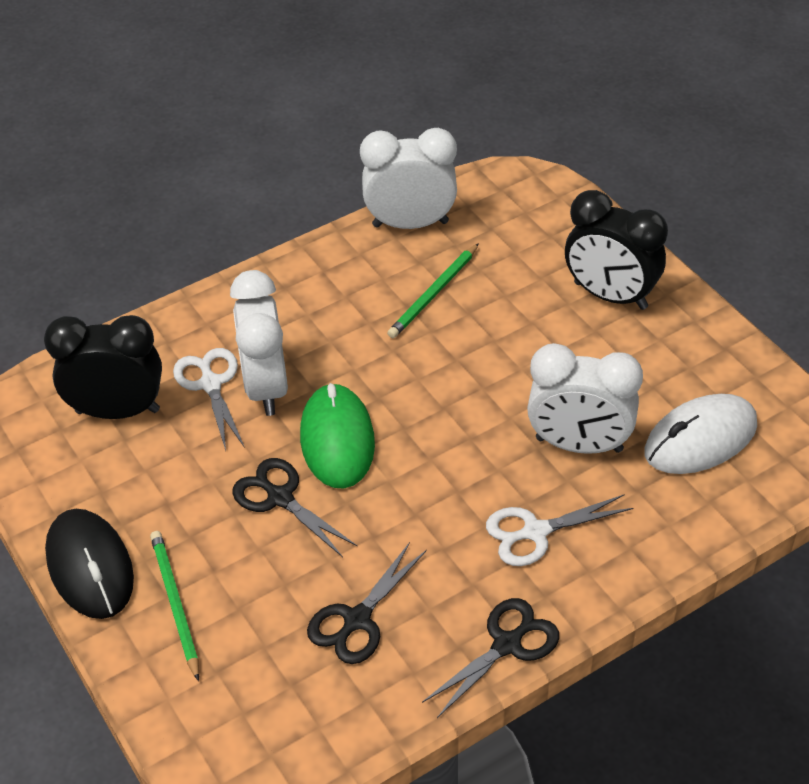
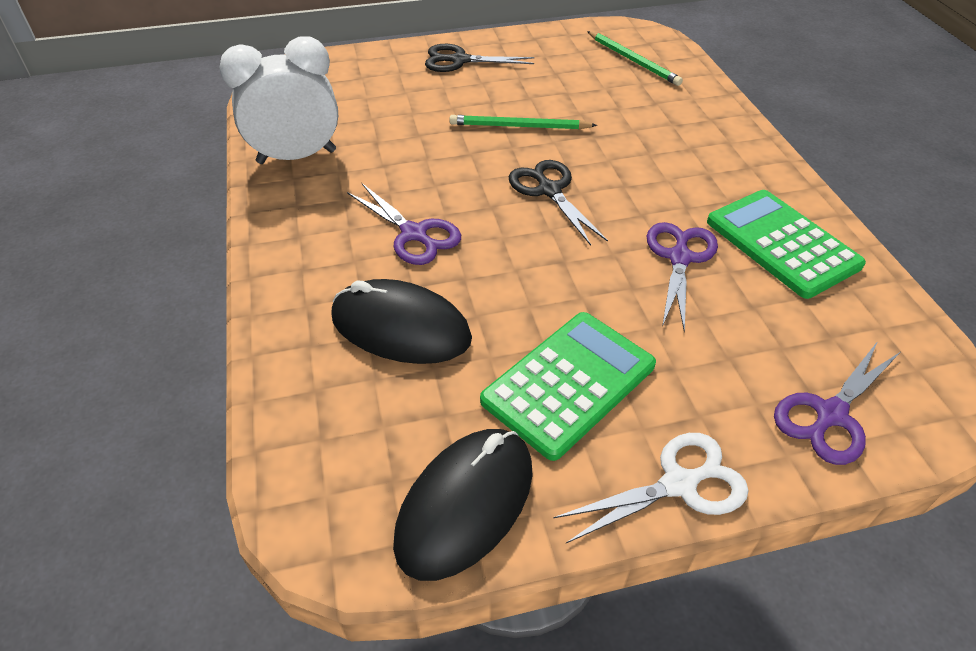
black clock: 2 -> 0
black mouse: 1 -> 2
black scissors: 3 -> 2
green calculator: 0 -> 2
green mouse: 1 -> 0
purple scissors: 0 -> 3
white clock: 3 -> 1
white mouse: 1 -> 0
white scissors: 2 -> 1

